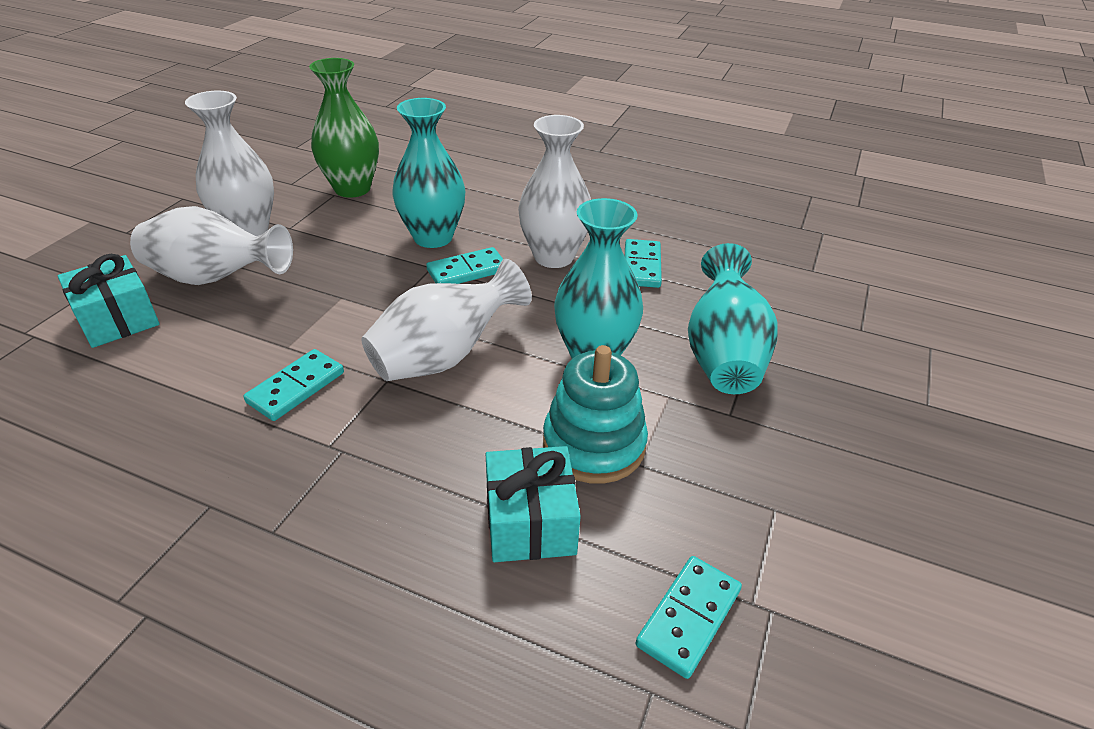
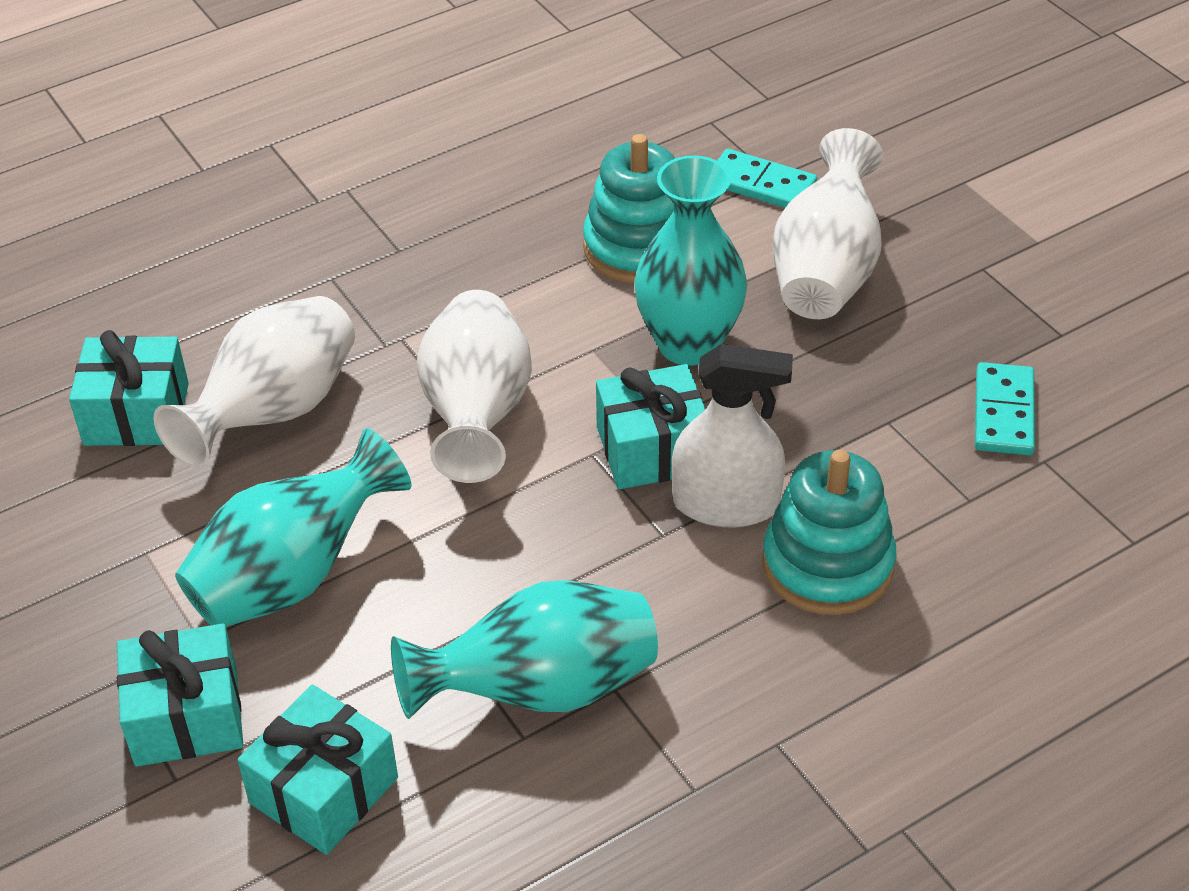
green vase: 1 -> 0
turquoise domino: 4 -> 2
turquoise gift: 2 -> 4
turquoise stacking toy: 1 -> 2
white spray bottle: 0 -> 1
white vase: 4 -> 3

